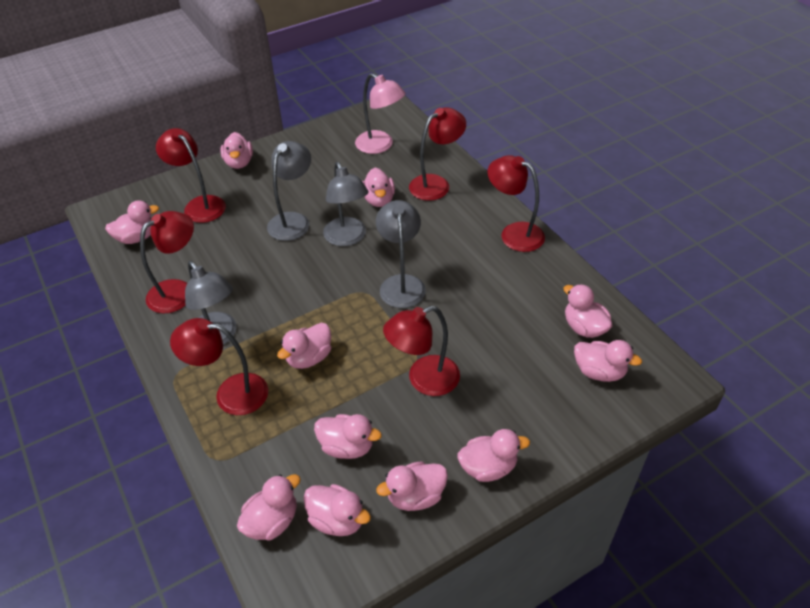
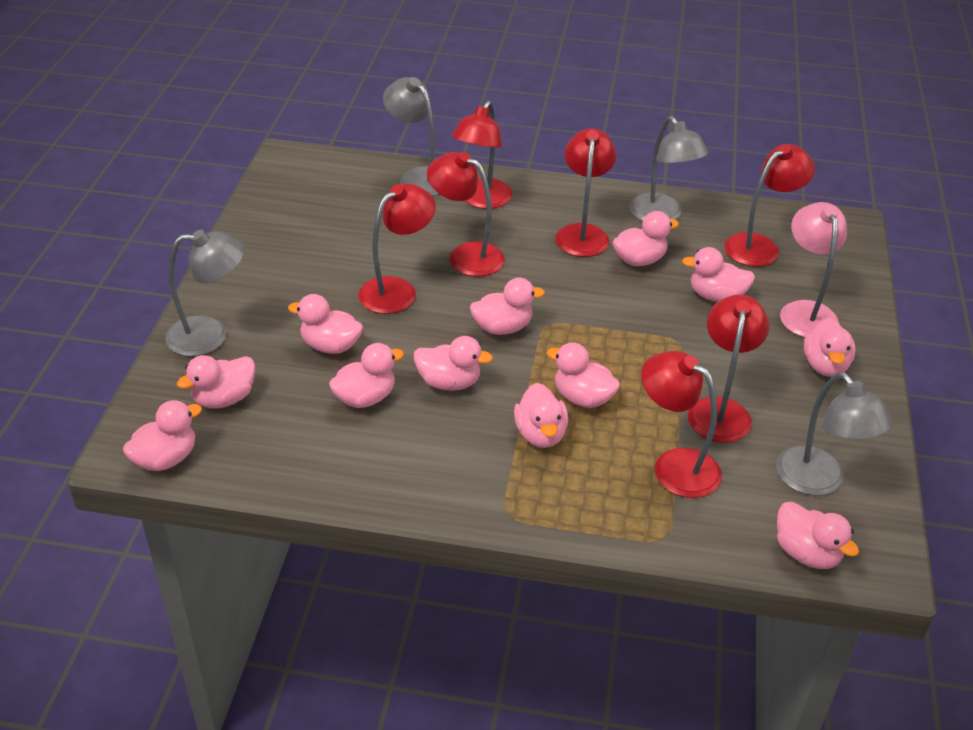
pink duck: 11 -> 12
red lamp: 6 -> 7

